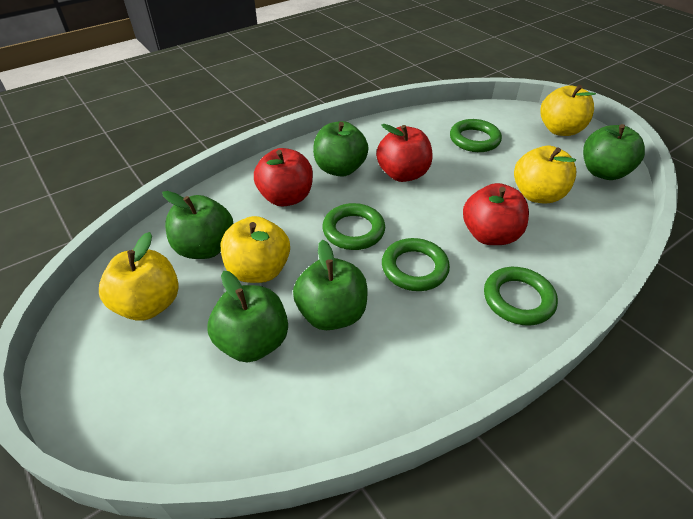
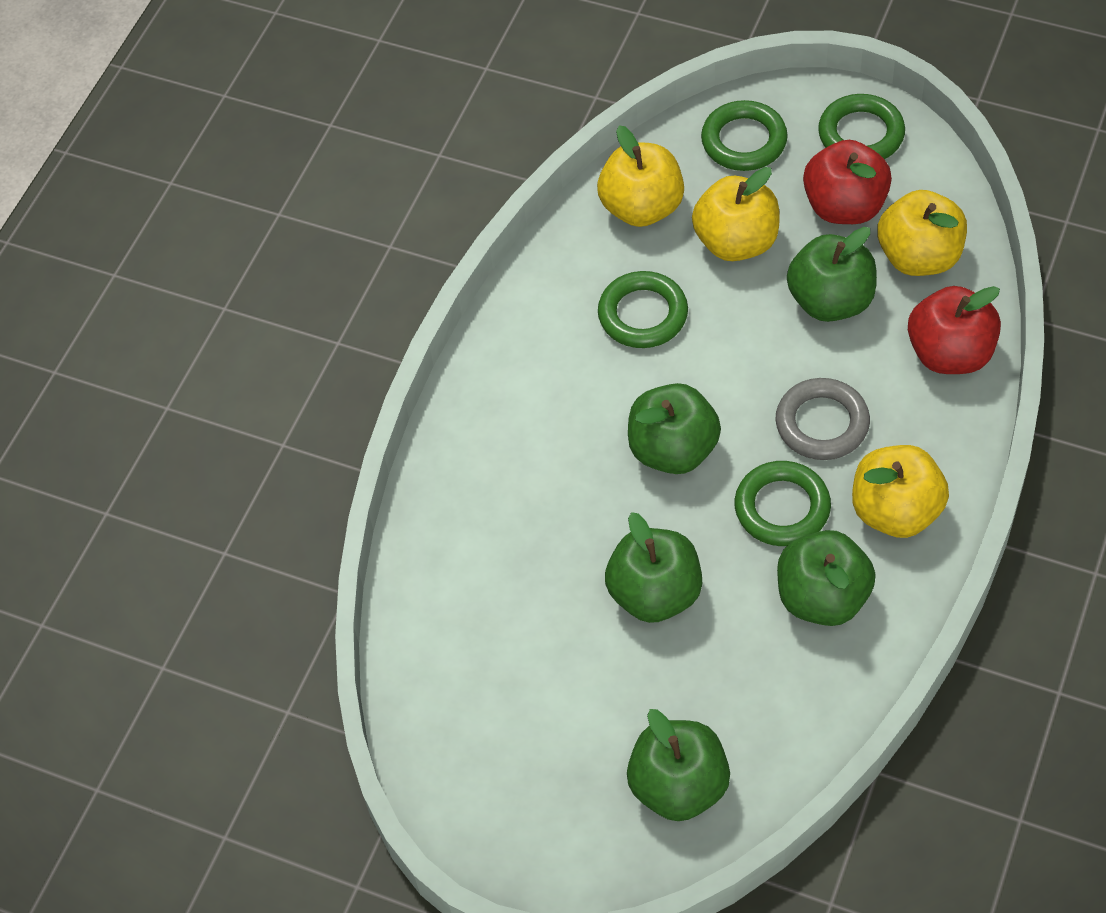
grey ring: 0 -> 1
red apple: 3 -> 2

